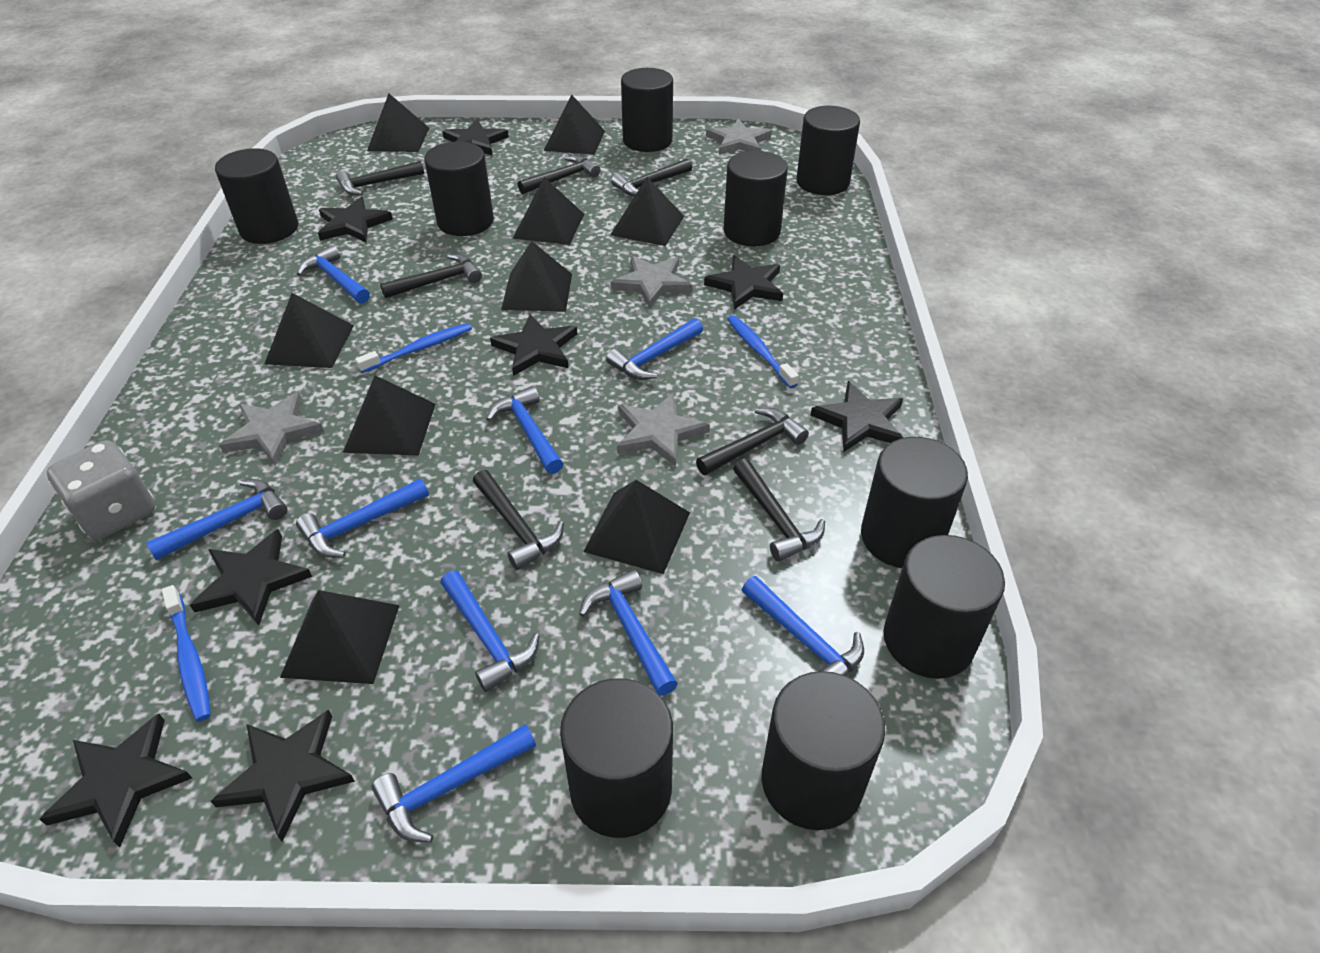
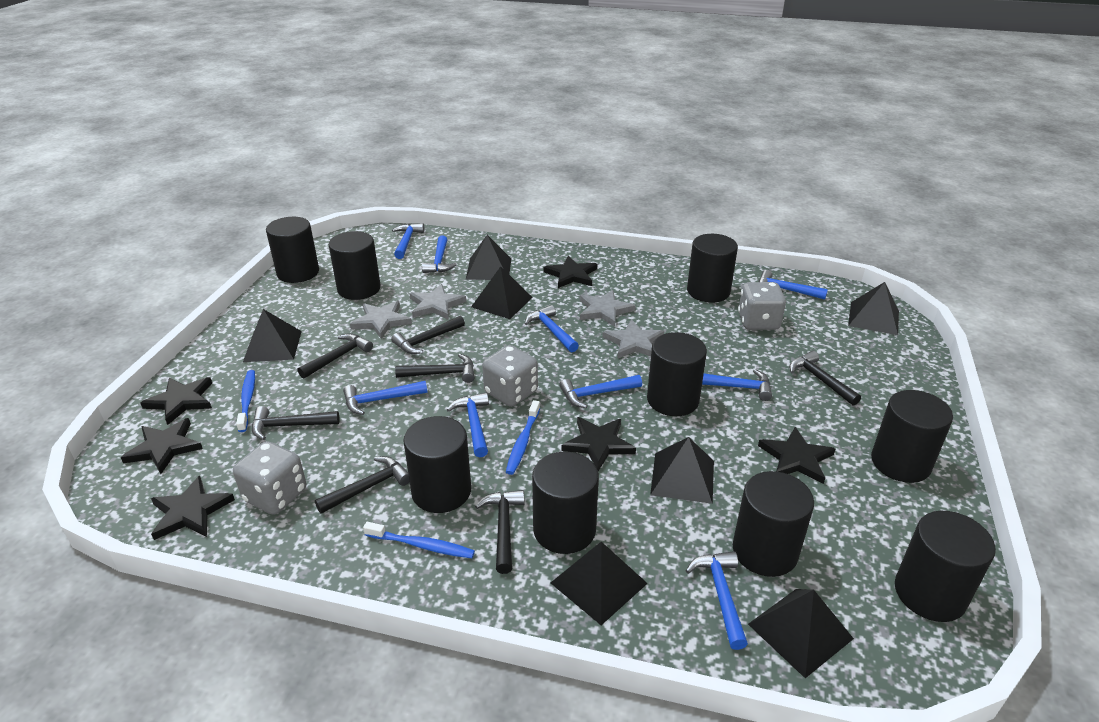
black pyramid: 9 -> 7
black star: 8 -> 6
grey dice: 1 -> 3

